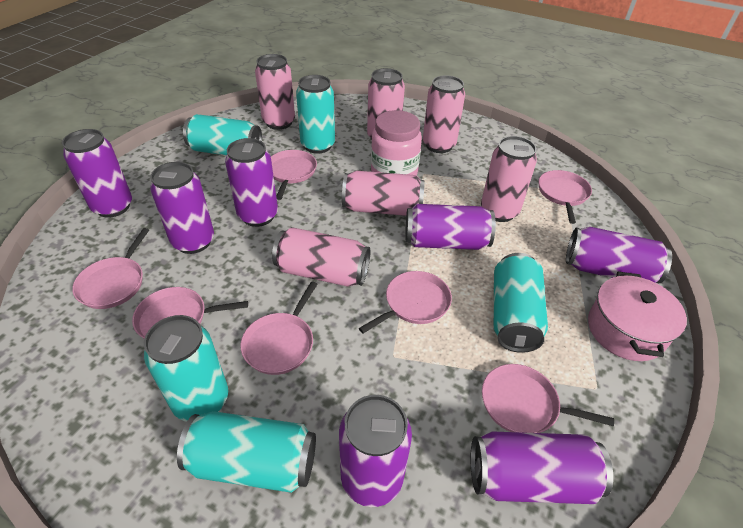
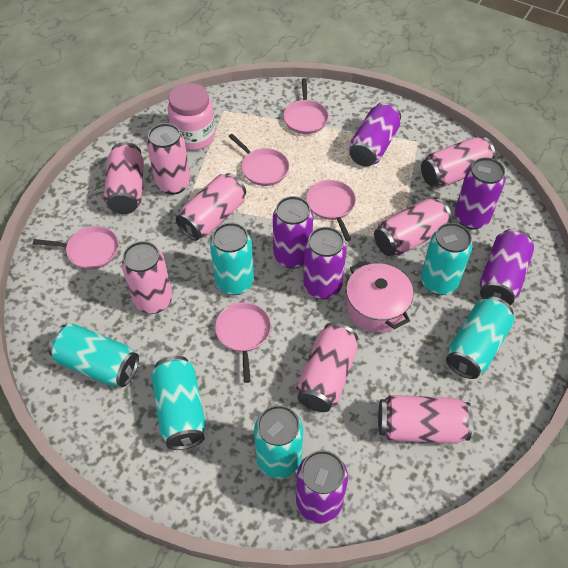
pink can: 6 -> 8
pink pan: 7 -> 5
purple can: 7 -> 6
turquoise can: 5 -> 6

